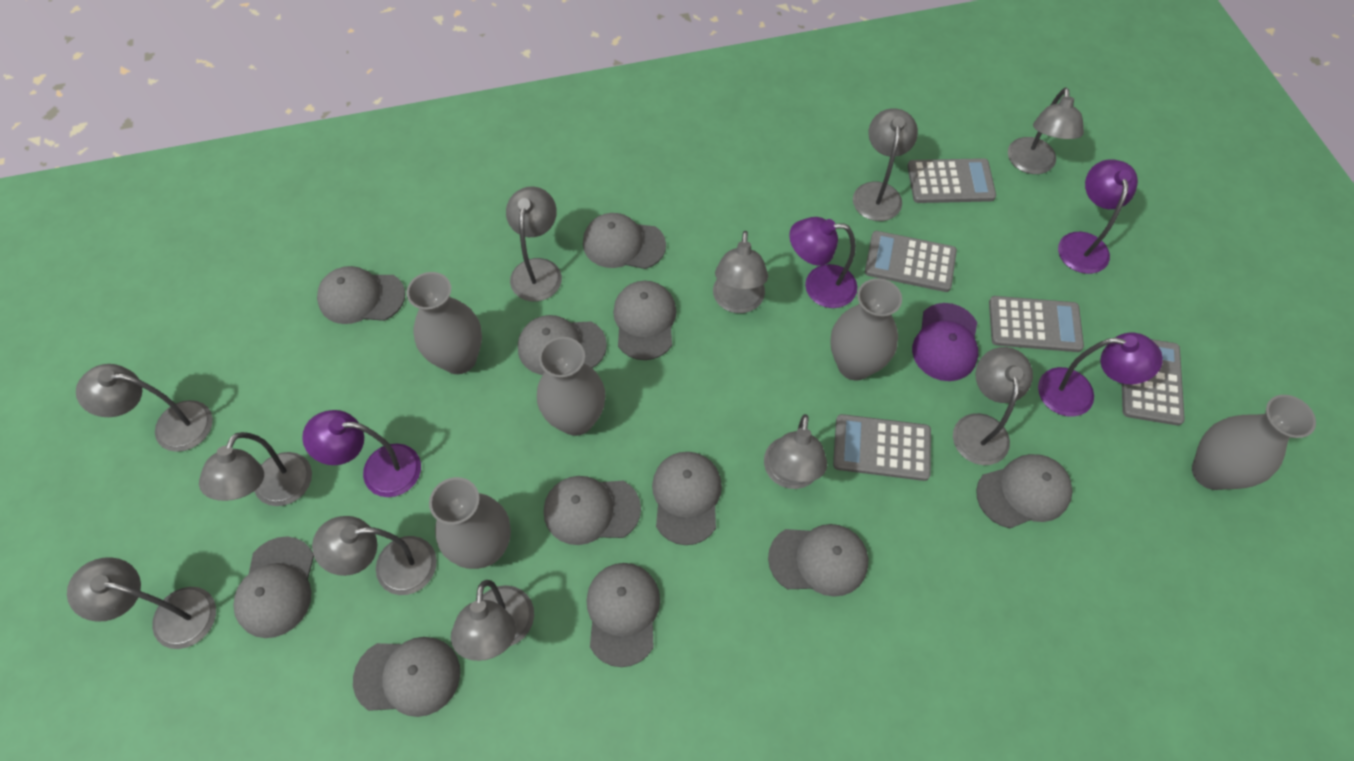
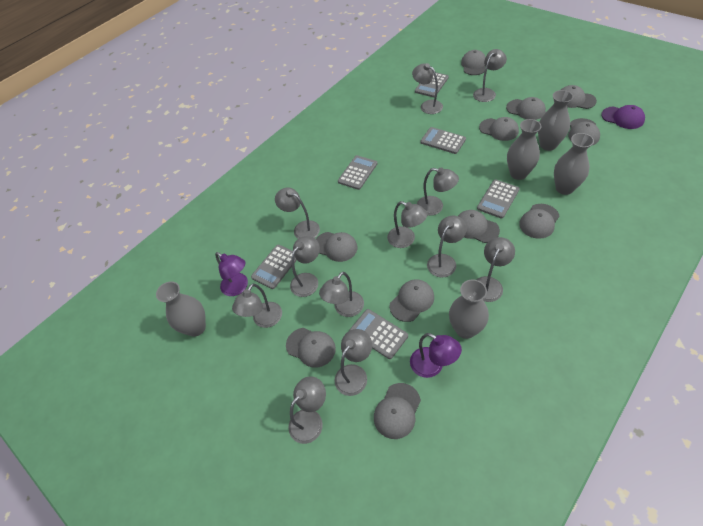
grey calculator: 5 -> 6
grey lamp: 11 -> 12
purple lamp: 4 -> 2

